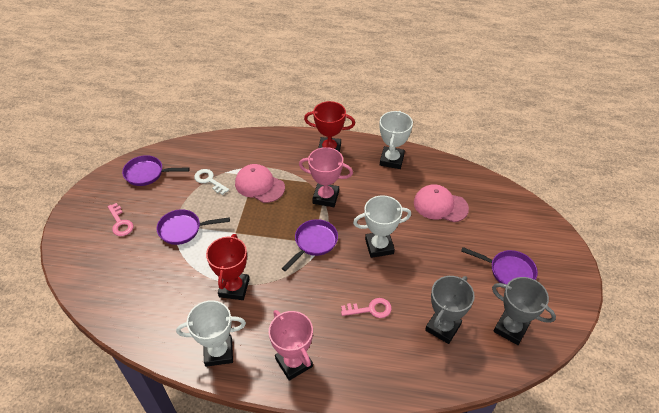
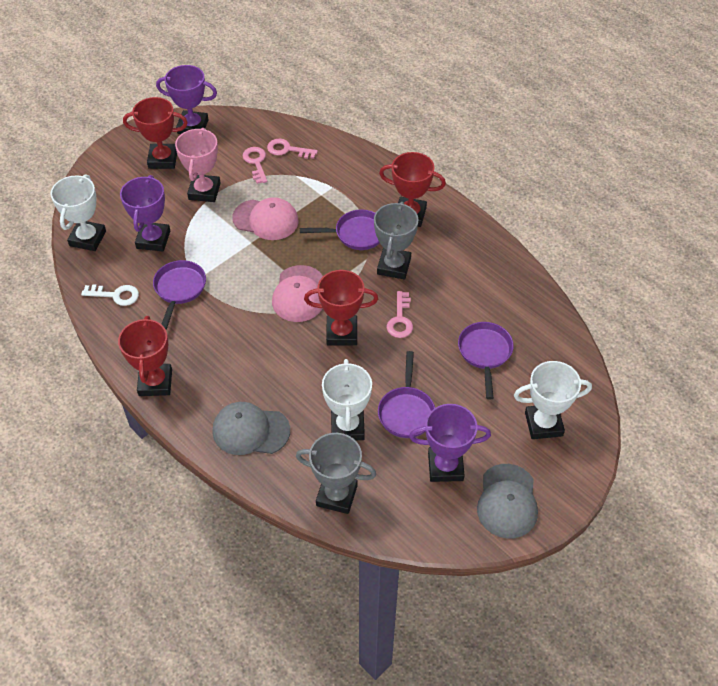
grey cap: 0 -> 2
pink key: 2 -> 3
pink trophy: 2 -> 1
purple trophy: 0 -> 3
red trophy: 2 -> 4

